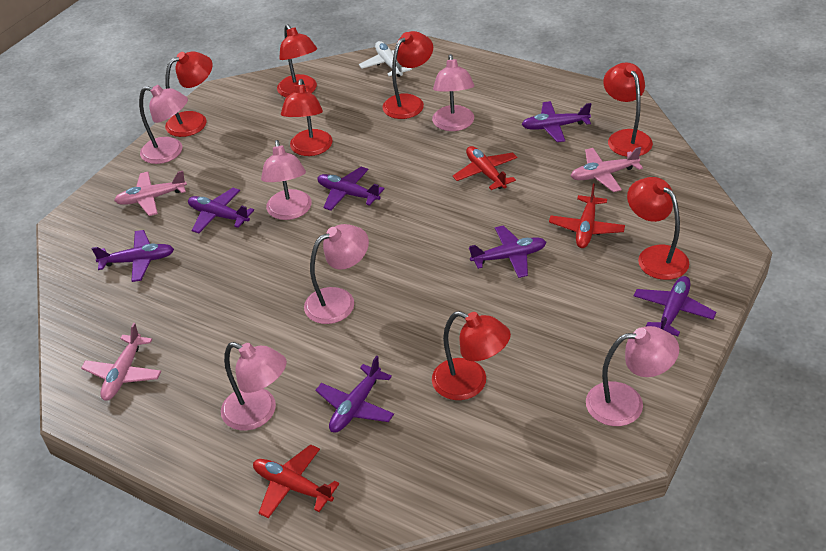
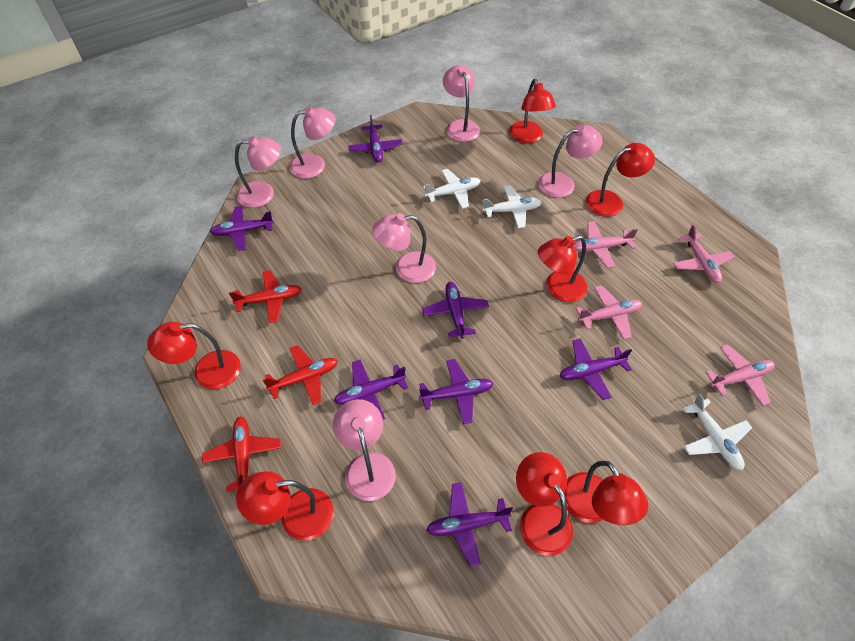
pink plane: 3 -> 4
white plane: 1 -> 3

